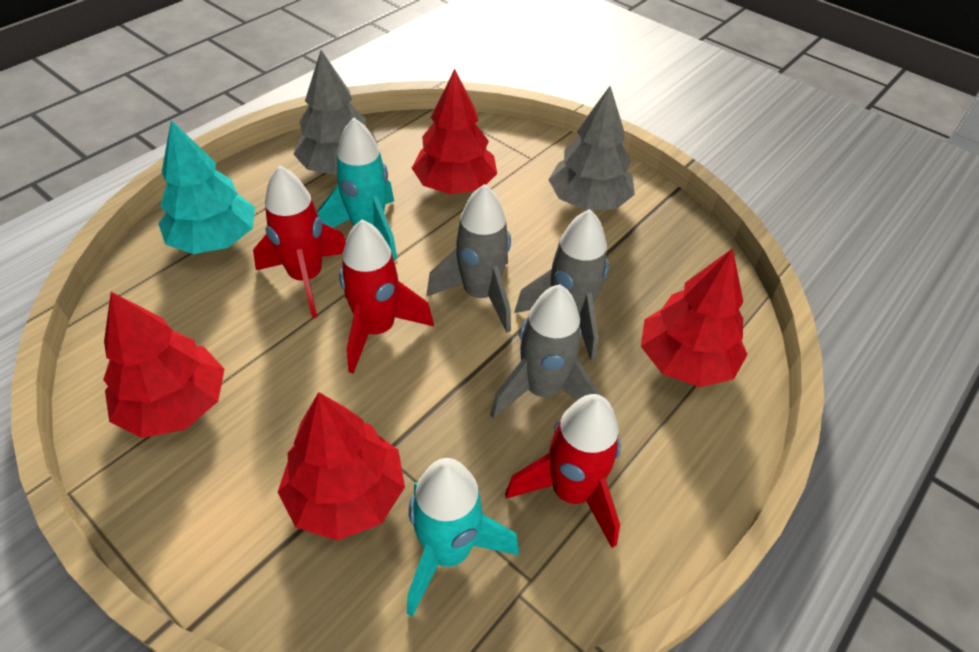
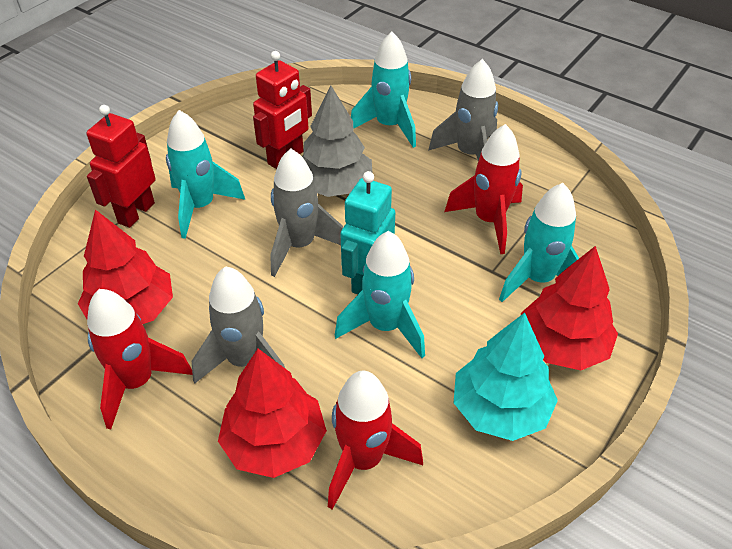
grey tree: 2 -> 1
red robot: 0 -> 2
red tree: 4 -> 3
turquoise robot: 0 -> 1
turquoise rocket: 2 -> 4

